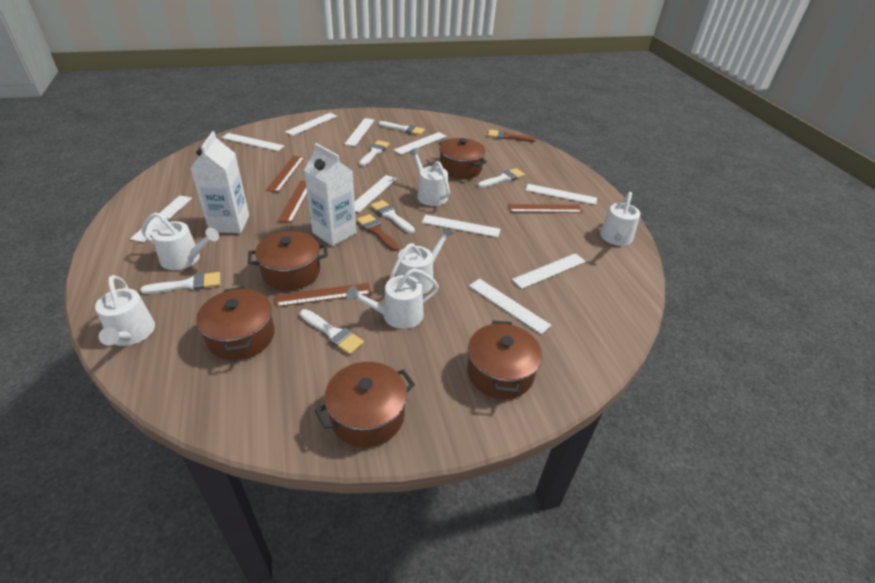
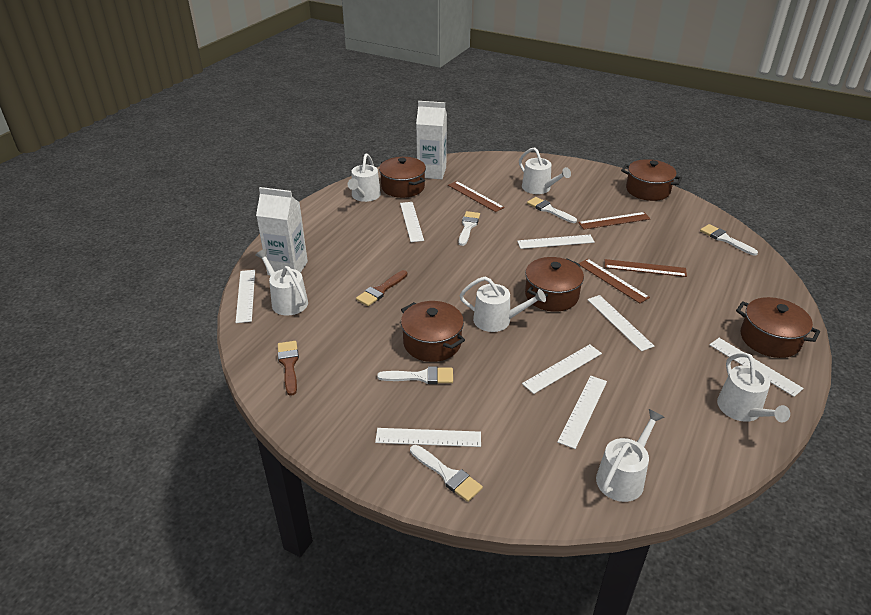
white brush: 6 -> 5
white ruler: 10 -> 8

